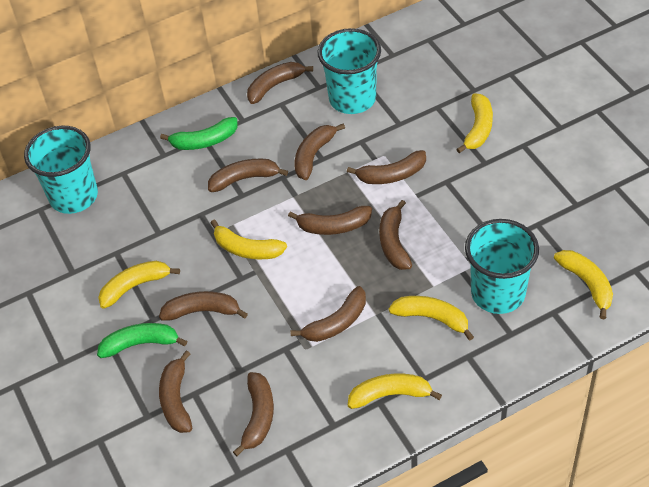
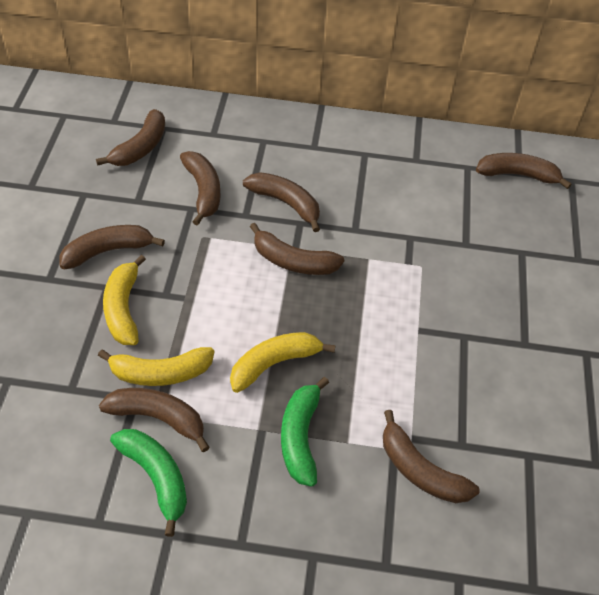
brown banana: 10 -> 8
turquoise cup: 3 -> 0
yellow banana: 6 -> 3

